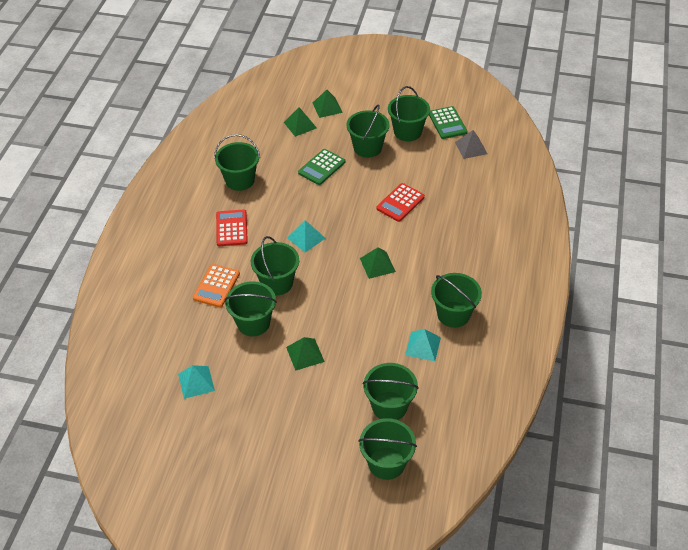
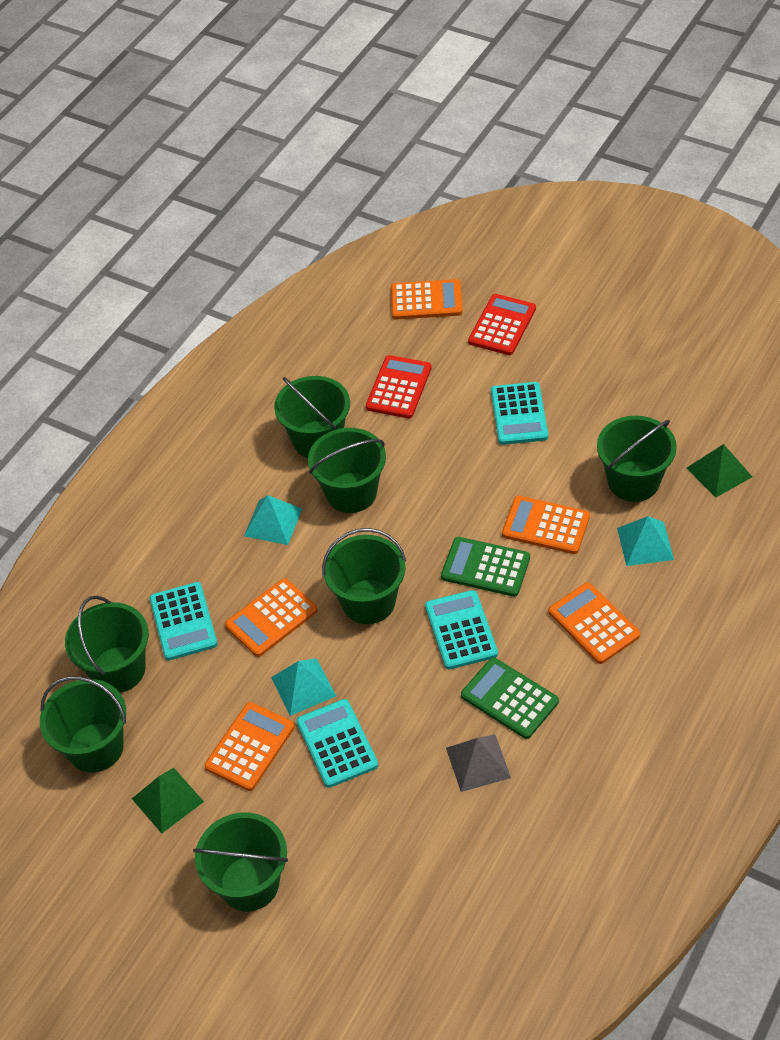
green bucket: 8 -> 7
green pyramid: 4 -> 2
orange calculator: 1 -> 5
turquoise calculator: 0 -> 4

